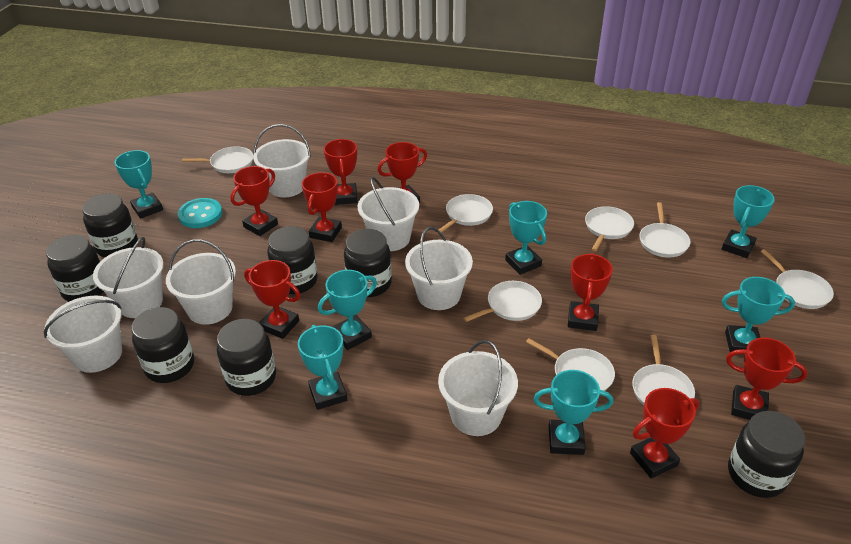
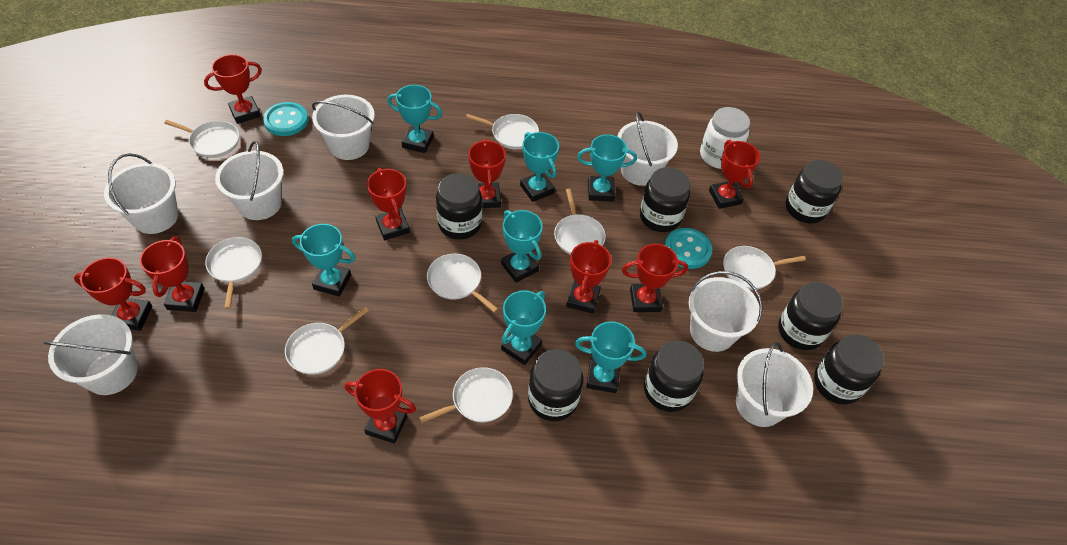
red trophy: 8 -> 9
turquoise button: 1 -> 2
white jar: 0 -> 1

